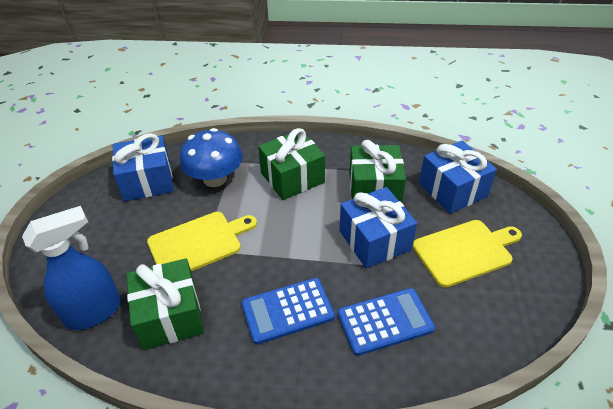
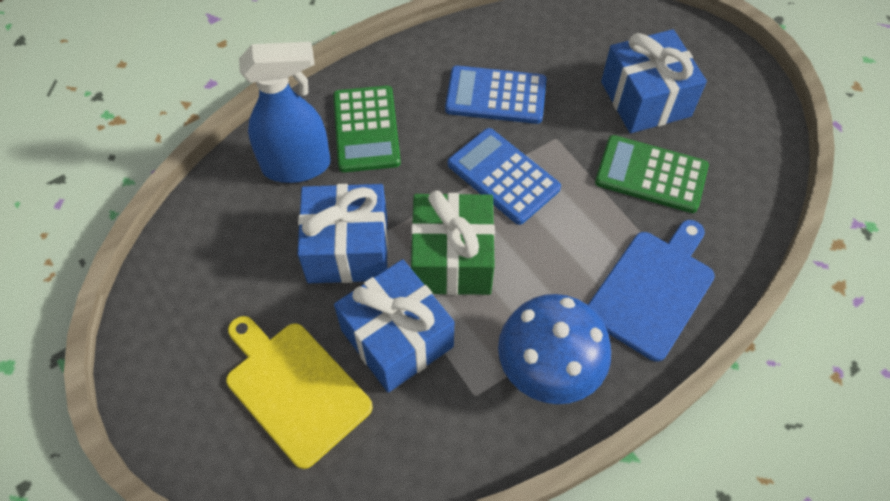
blue cutting board: 0 -> 1
green calculator: 0 -> 2
green gift: 3 -> 1
yellow cutting board: 2 -> 1

